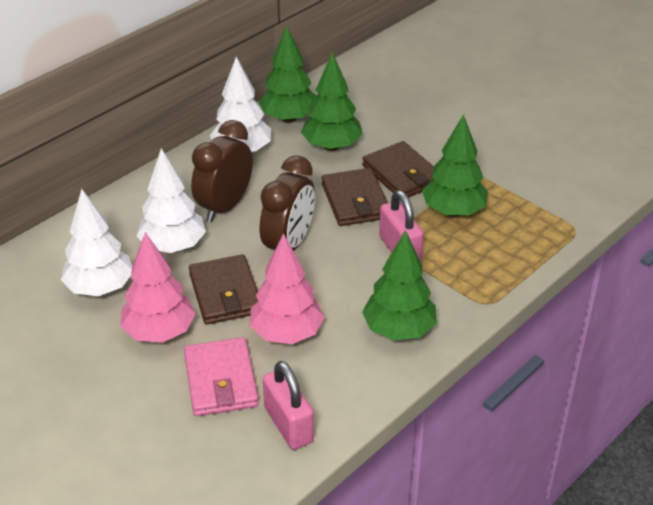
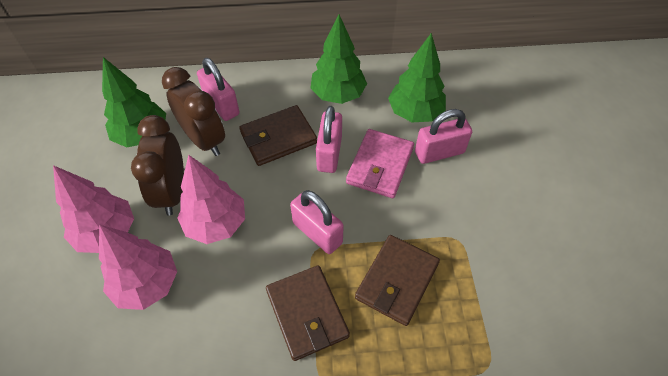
green tree: 4 -> 3
pink padlock: 2 -> 4
pink tree: 2 -> 3
white tree: 3 -> 0

